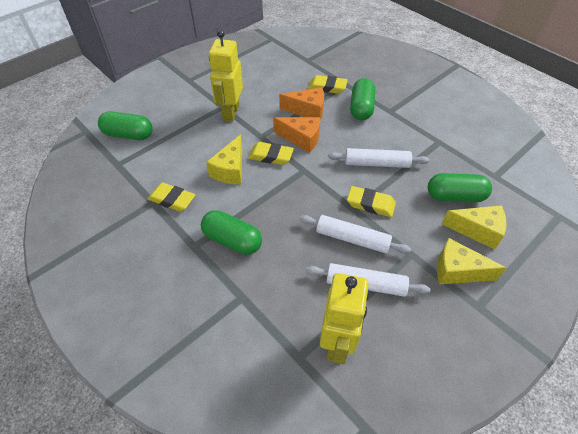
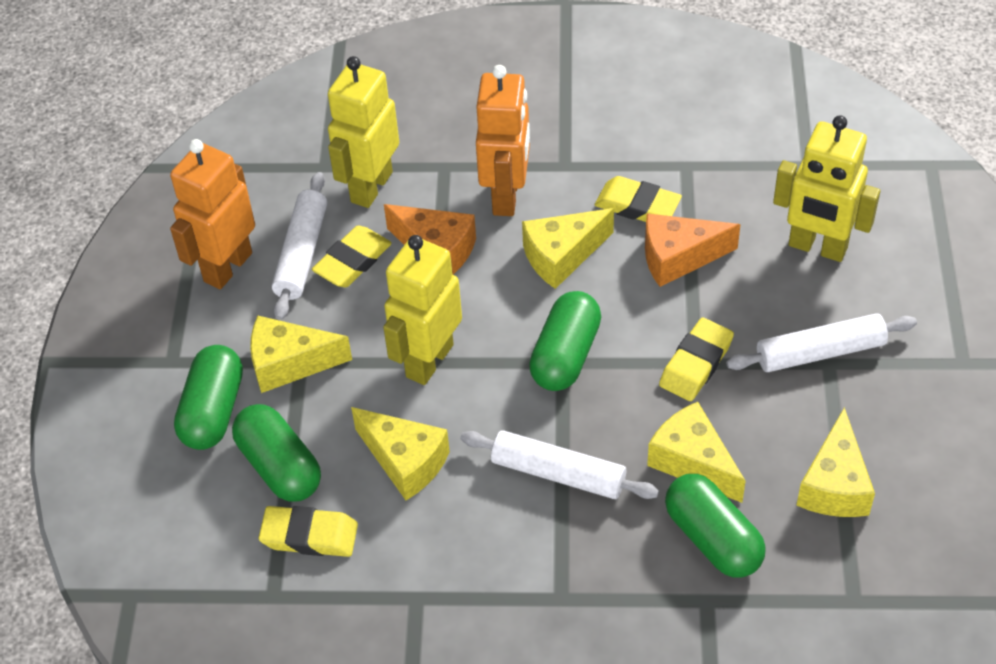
orange robot: 0 -> 2
yellow cheese: 3 -> 5
yellow robot: 2 -> 3

